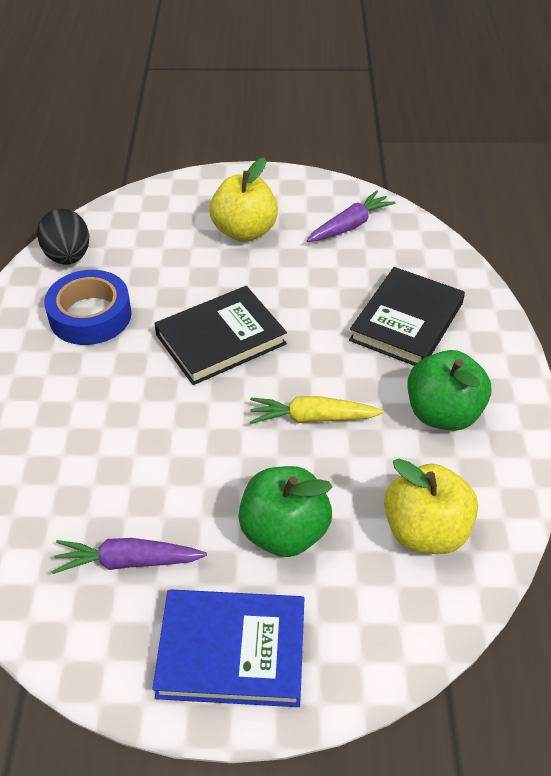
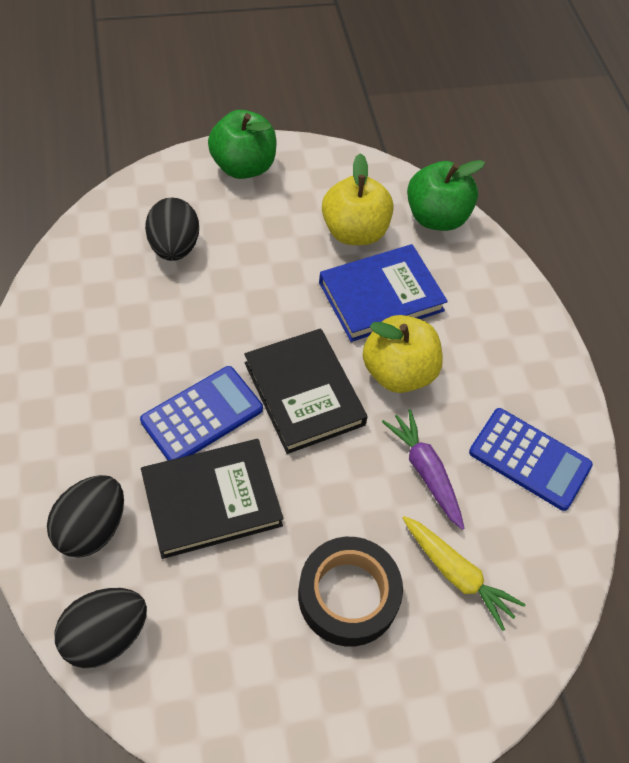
black egg: 1 -> 3
black tape: 0 -> 1
blue calculator: 0 -> 2
blue tape: 1 -> 0
purple carrot: 2 -> 1

